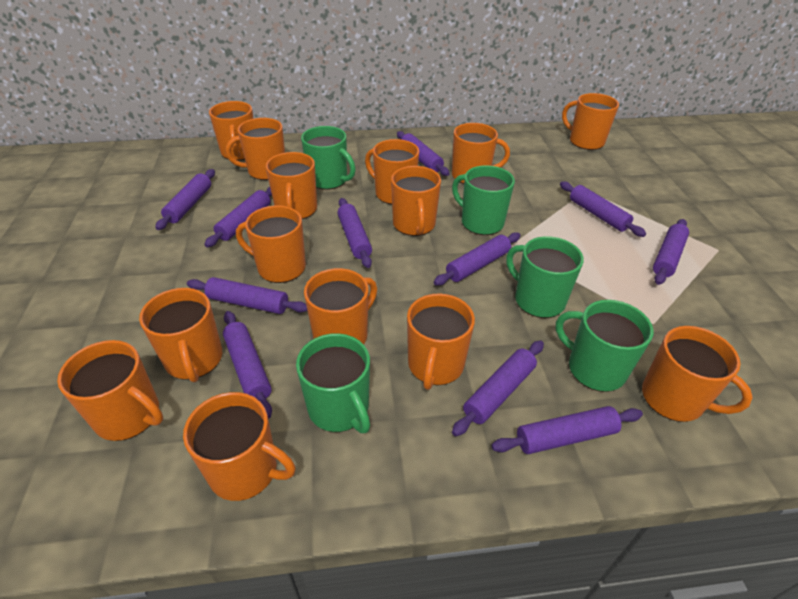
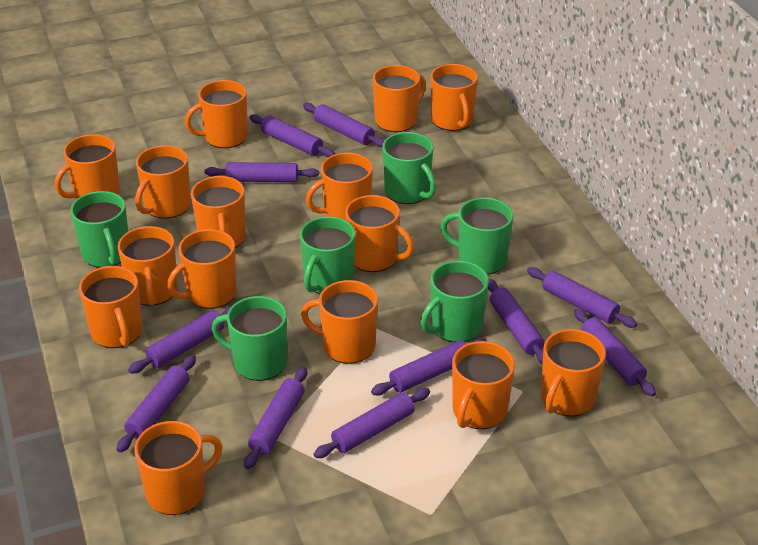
green mug: 5 -> 6
orange mug: 14 -> 15

